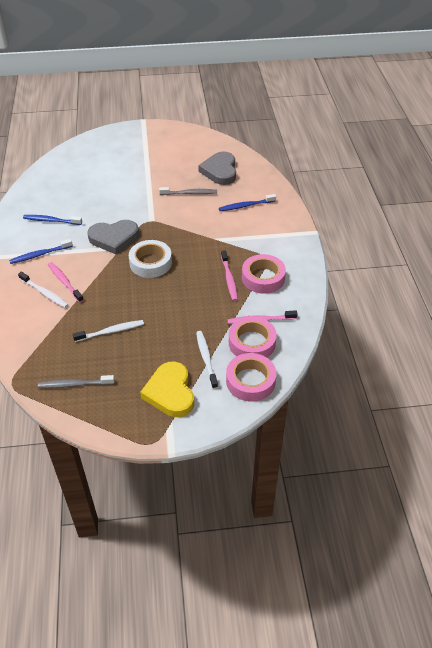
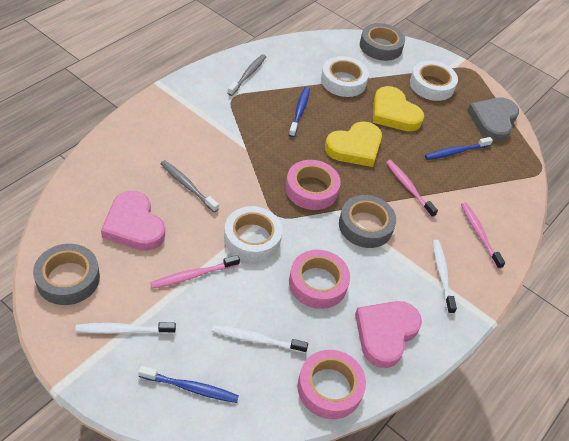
grey heart: 2 -> 1
grey tape: 0 -> 3
pink heart: 0 -> 2
white tape: 1 -> 3
yellow heart: 1 -> 2

